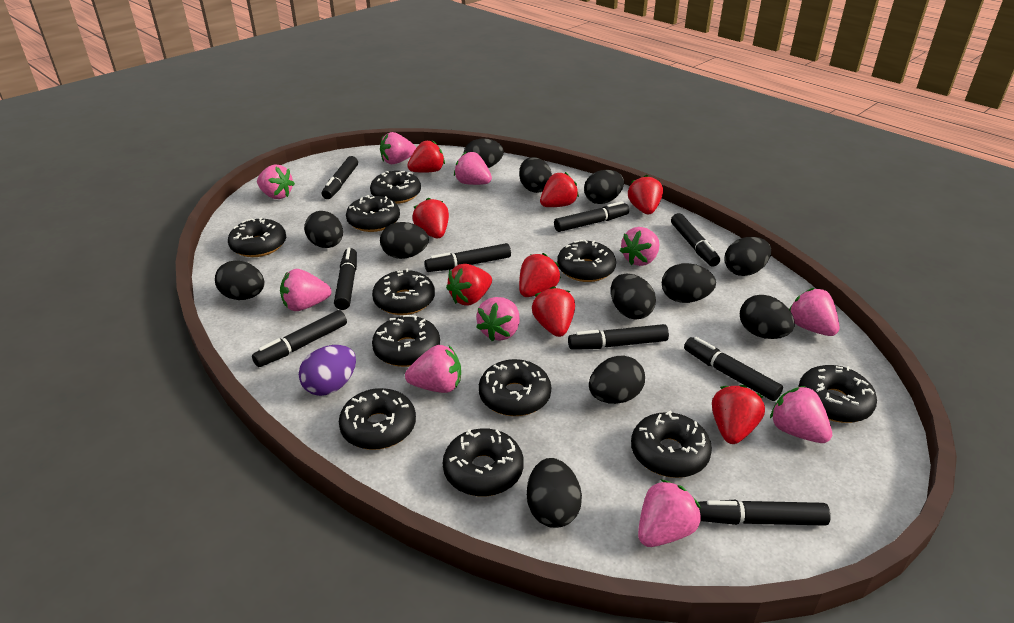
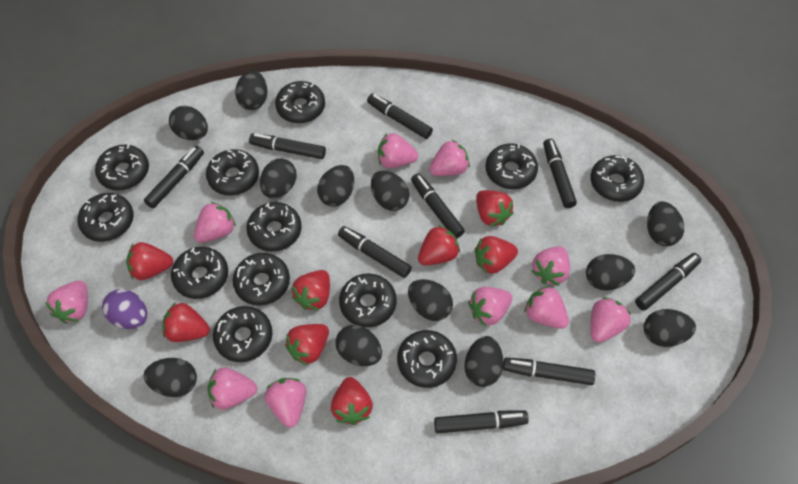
black donut: 11 -> 12

